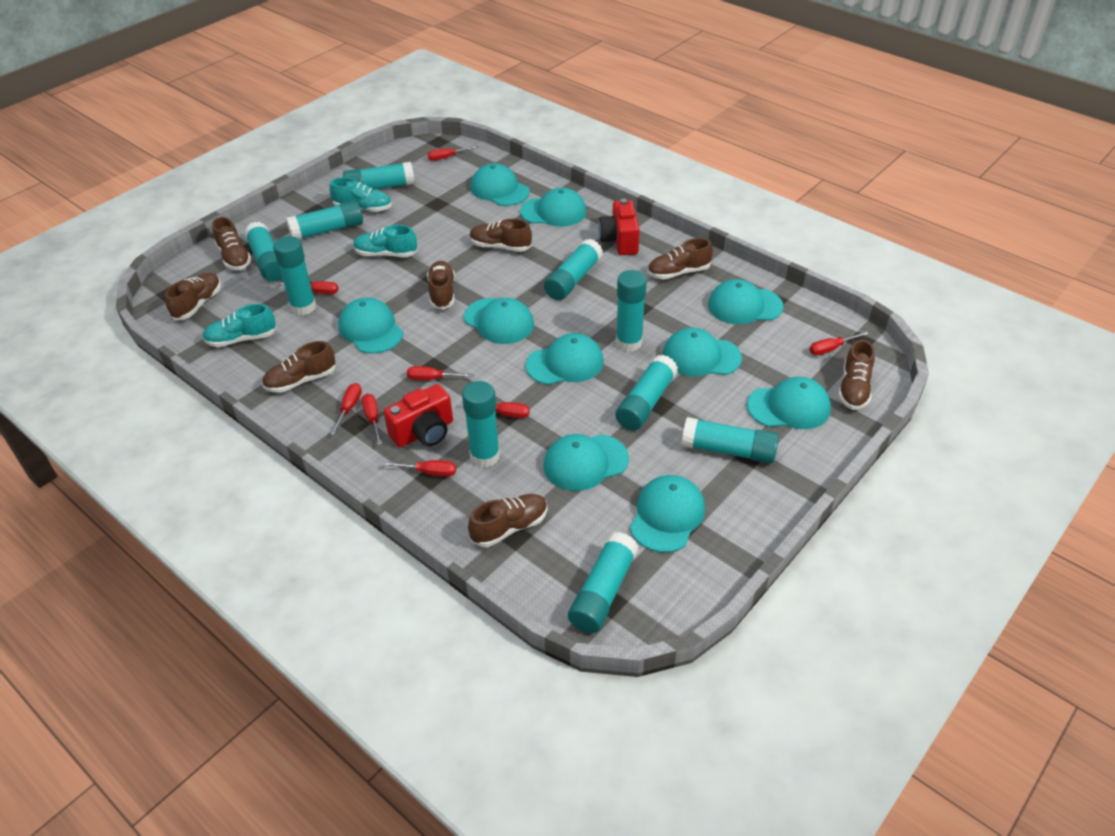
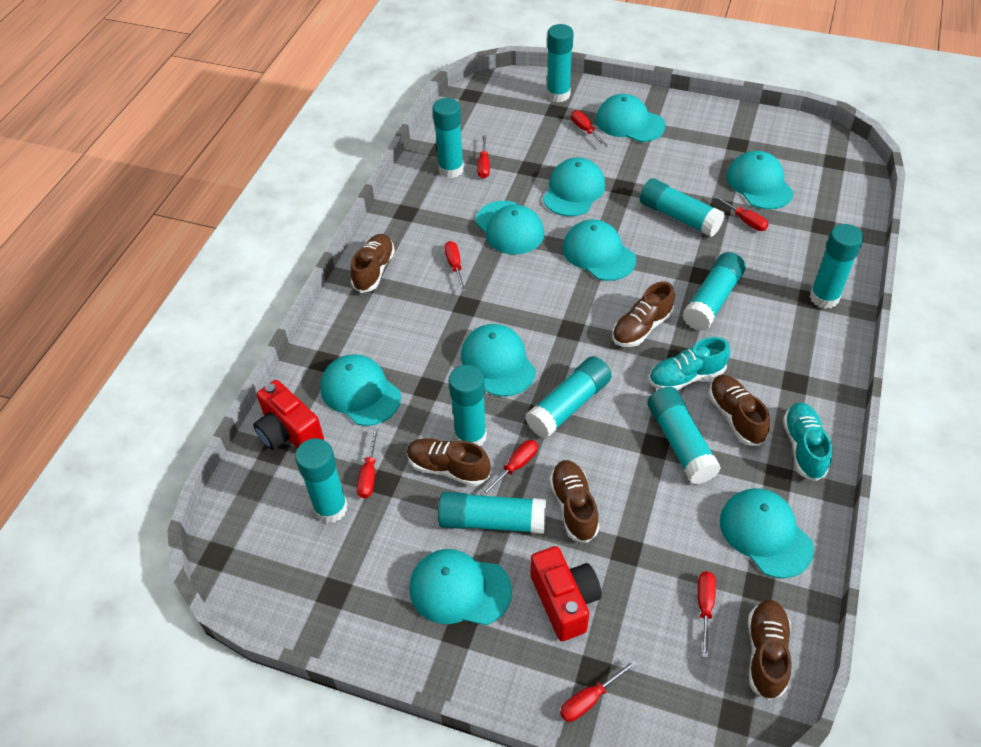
brown shoe: 8 -> 6
turquoise cap: 10 -> 9
turquoise shoe: 3 -> 2

